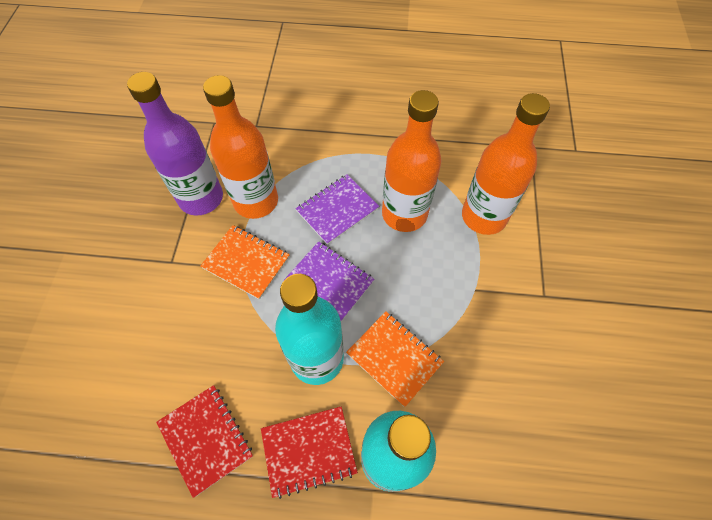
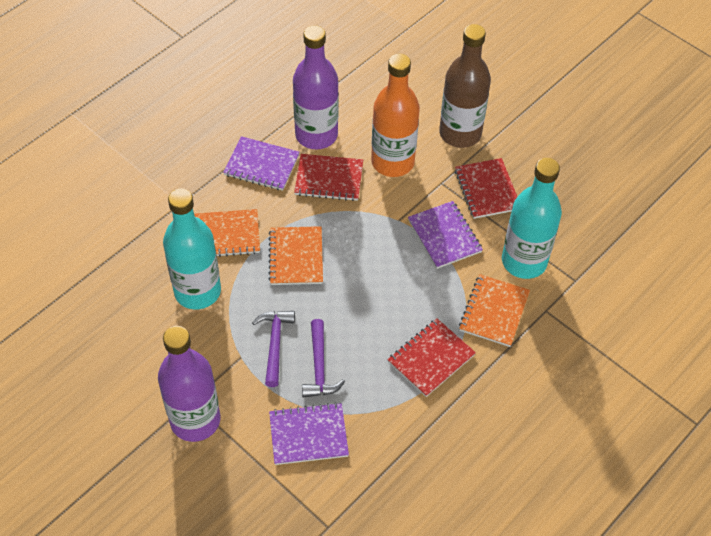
brown bottle: 0 -> 1
orange bottle: 3 -> 1
orange notebook: 2 -> 3
purple bottle: 1 -> 2
purple hammer: 0 -> 2
purple notebook: 2 -> 3
red notebook: 2 -> 3

